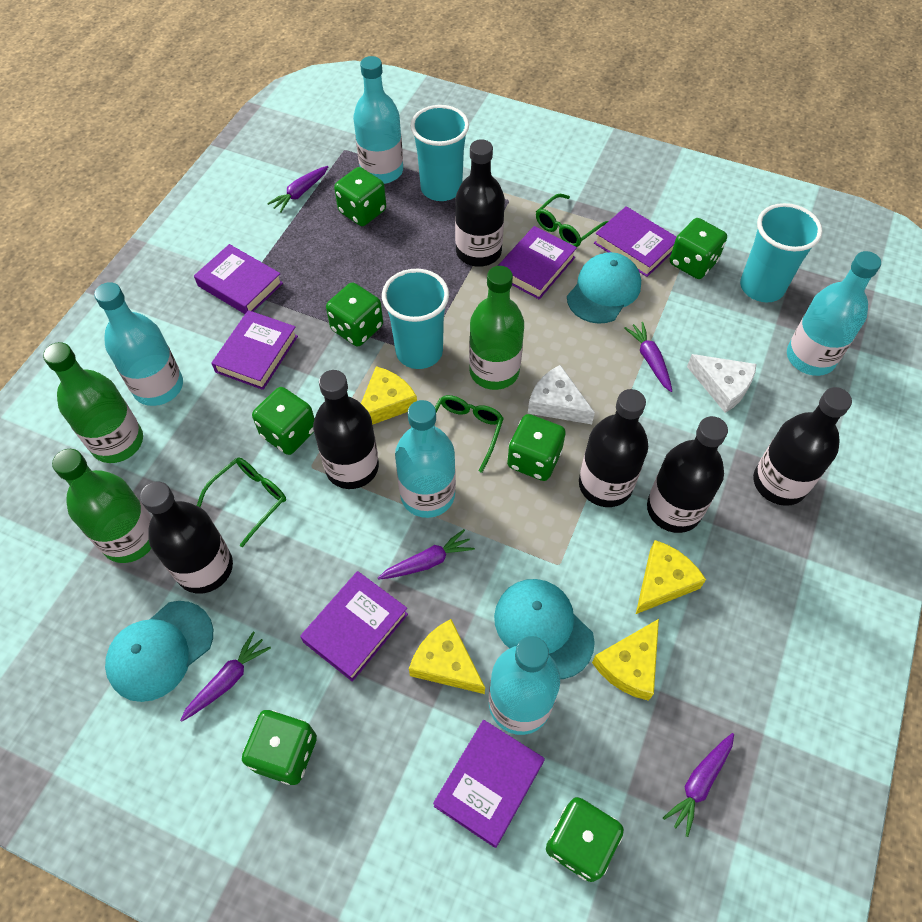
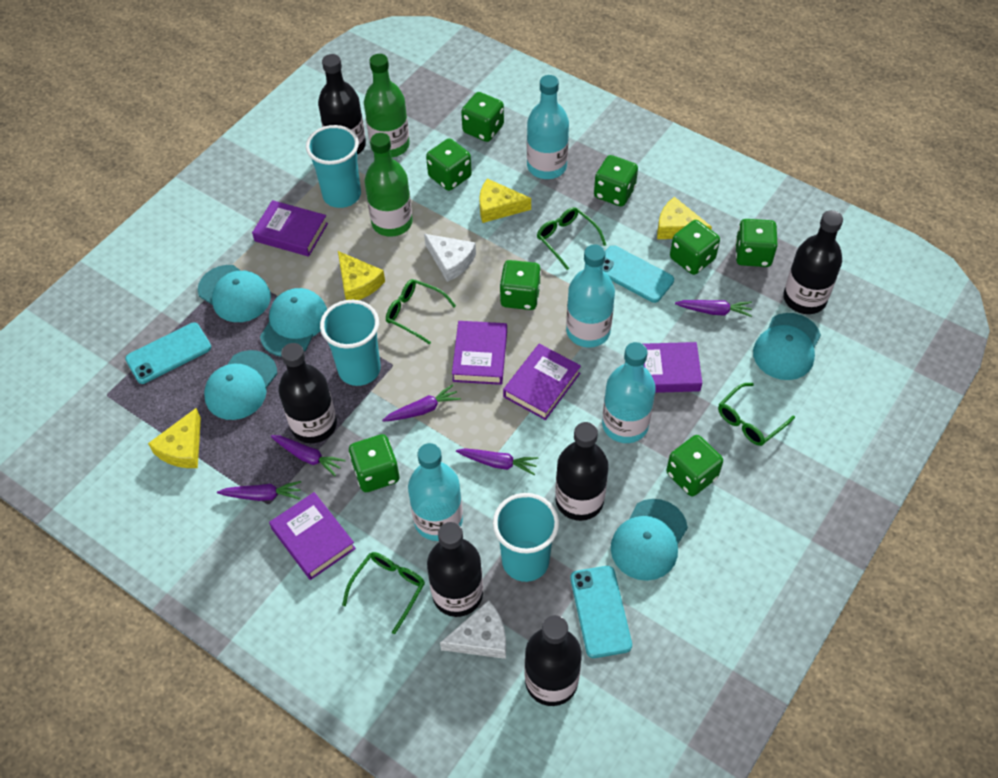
green bottle: 3 -> 2
green dice: 7 -> 8
green glasses: 3 -> 4
purple book: 6 -> 5
turquoise bottle: 5 -> 4
turquoise cap: 3 -> 5
turquoise phone: 0 -> 3

